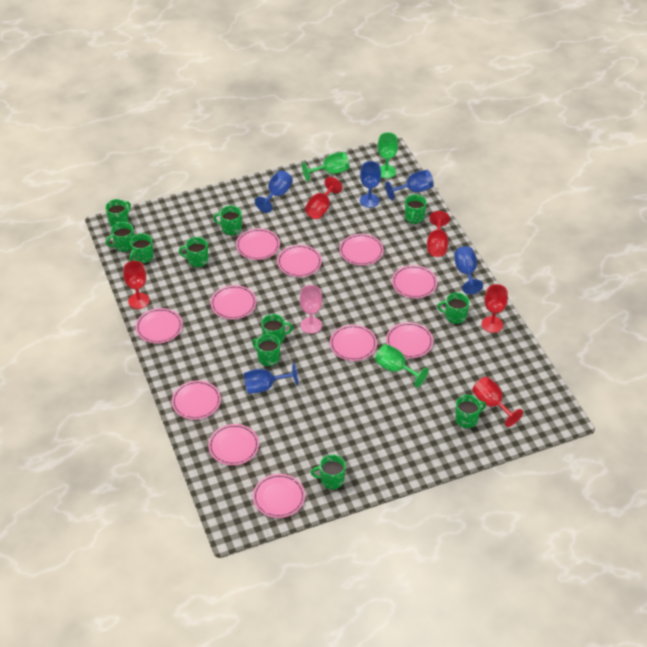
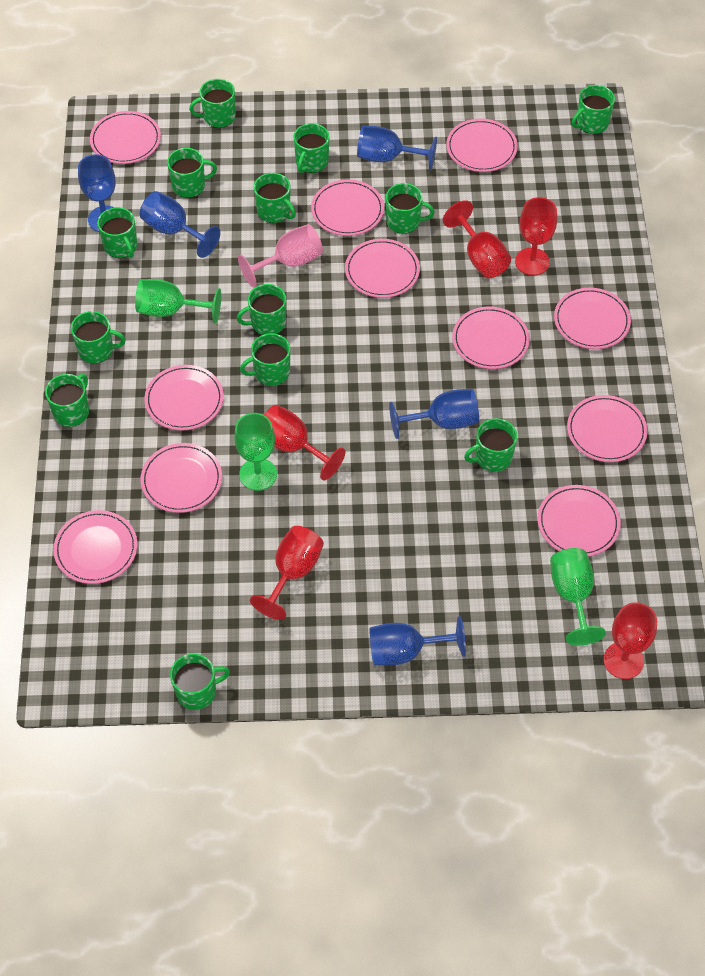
green mug: 11 -> 13

